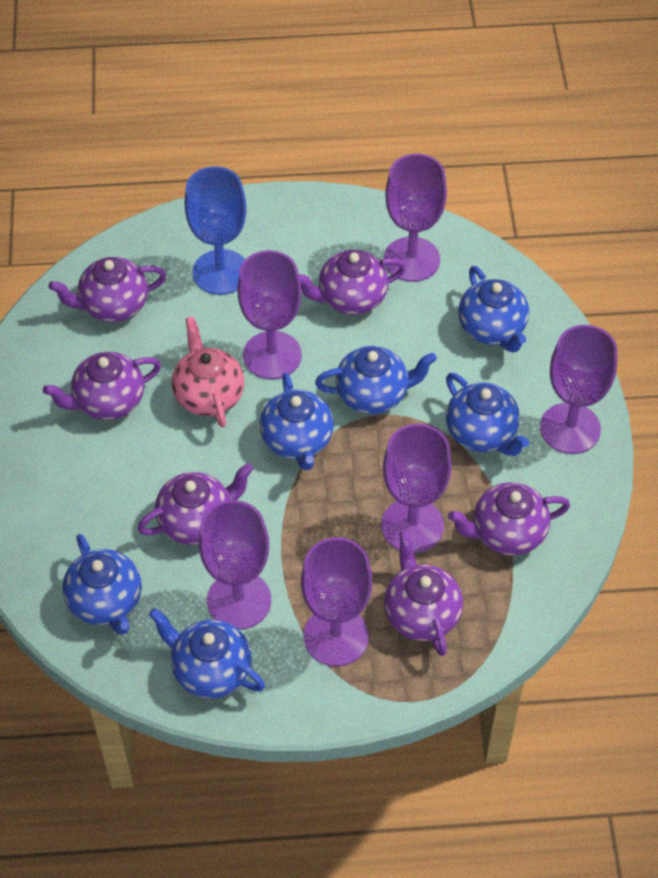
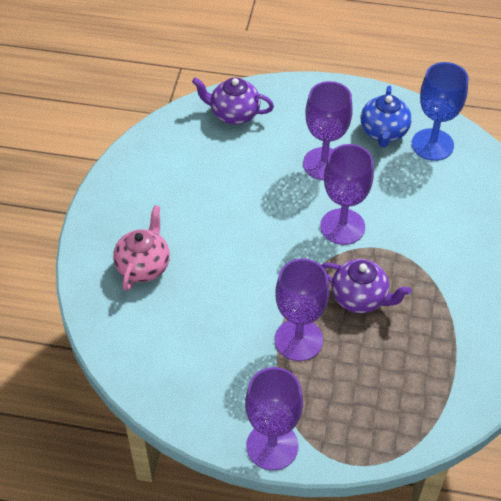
blue teapot: 6 -> 1
purple goblet: 6 -> 4
purple teapot: 6 -> 2

